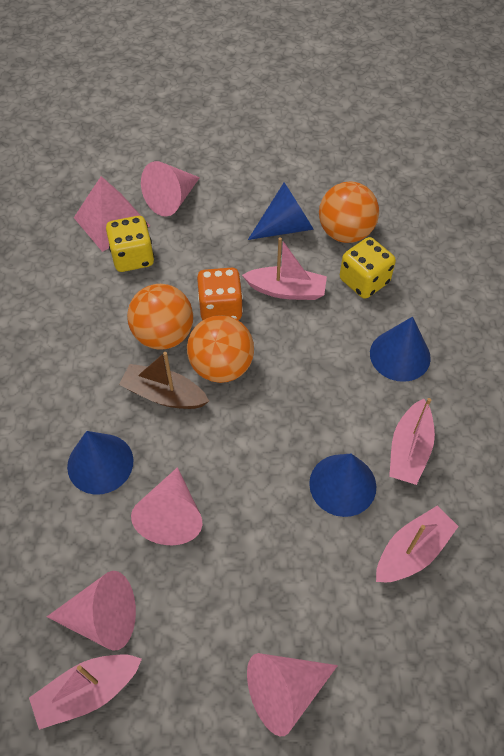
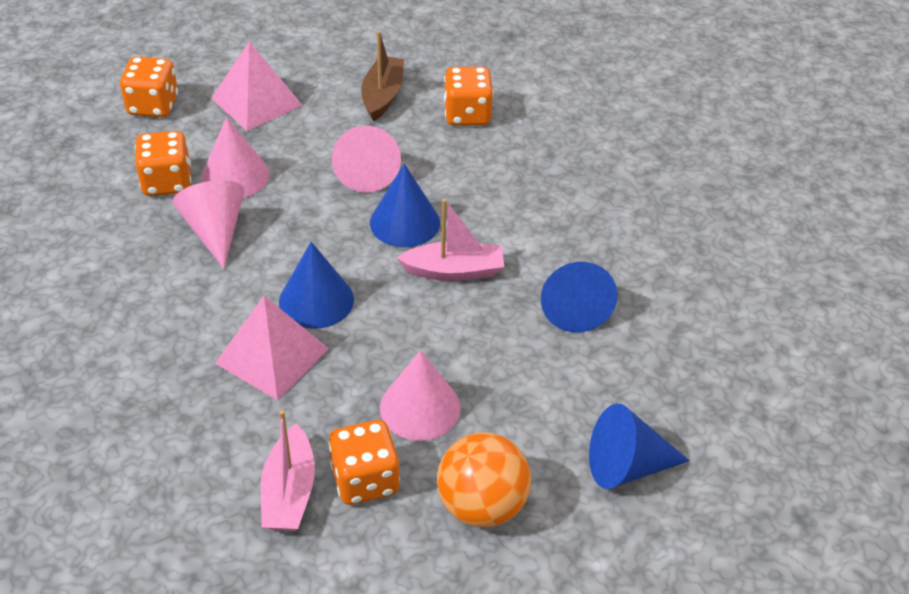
orange ball: 3 -> 1
orange dice: 1 -> 4
pink boat: 4 -> 2
pink pyramid: 1 -> 2
yellow dice: 2 -> 0

